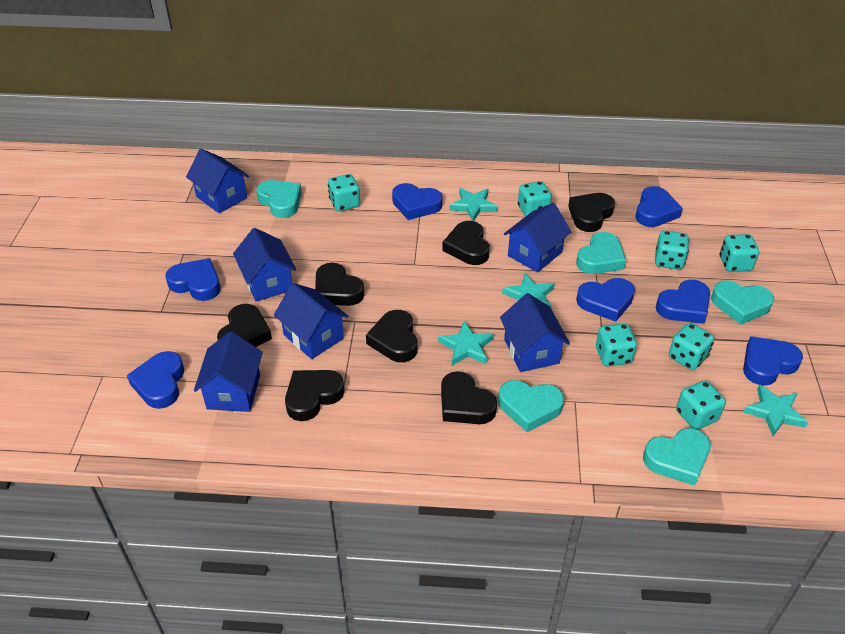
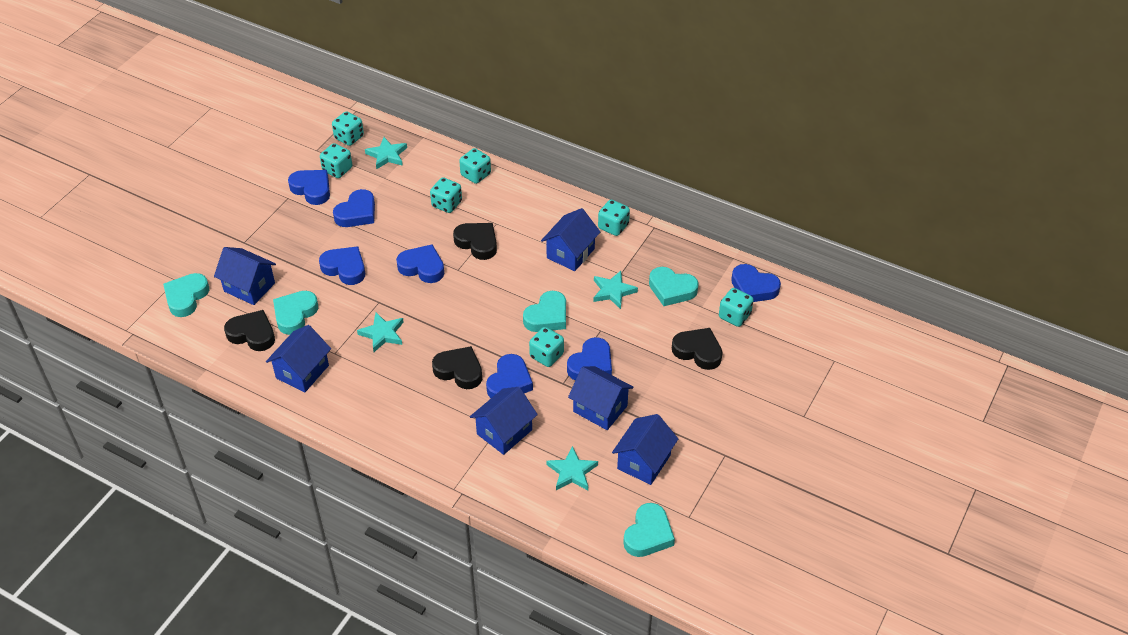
black heart: 7 -> 4

